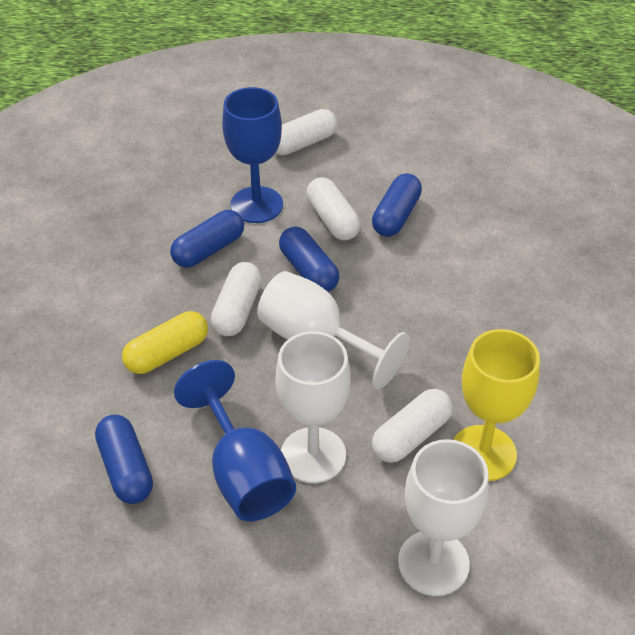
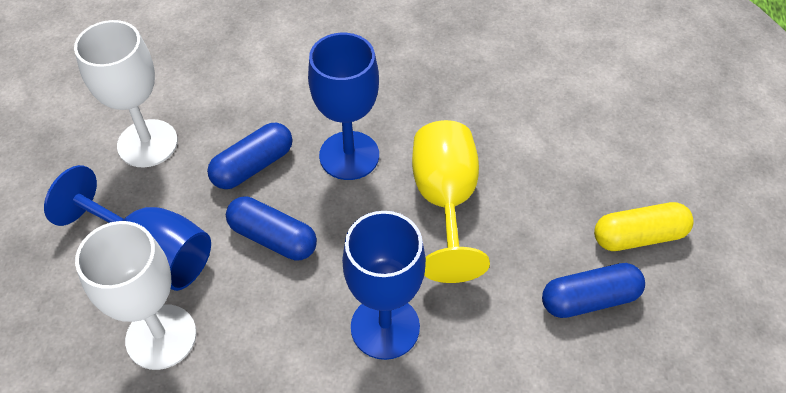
blue capsule: 4 -> 3
blue goblet: 2 -> 3
white capsule: 4 -> 0
white goblet: 3 -> 2

